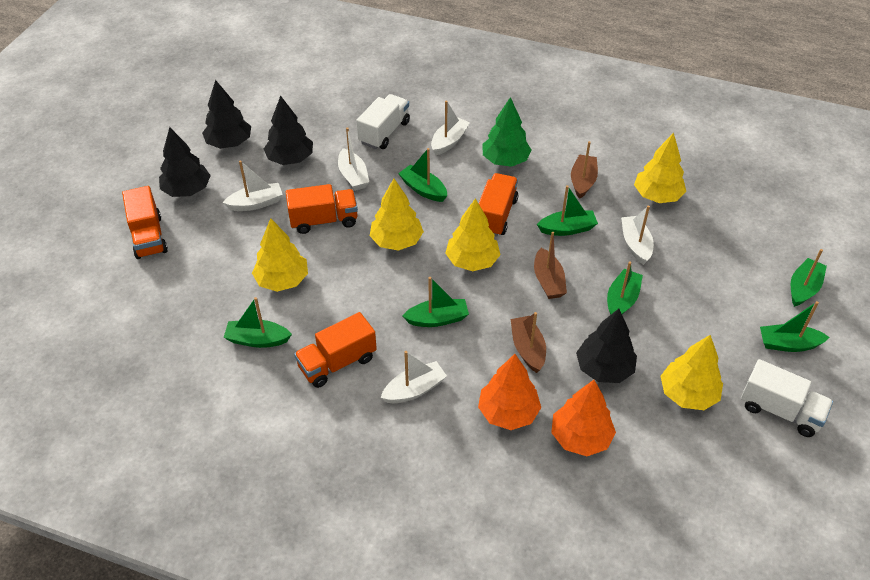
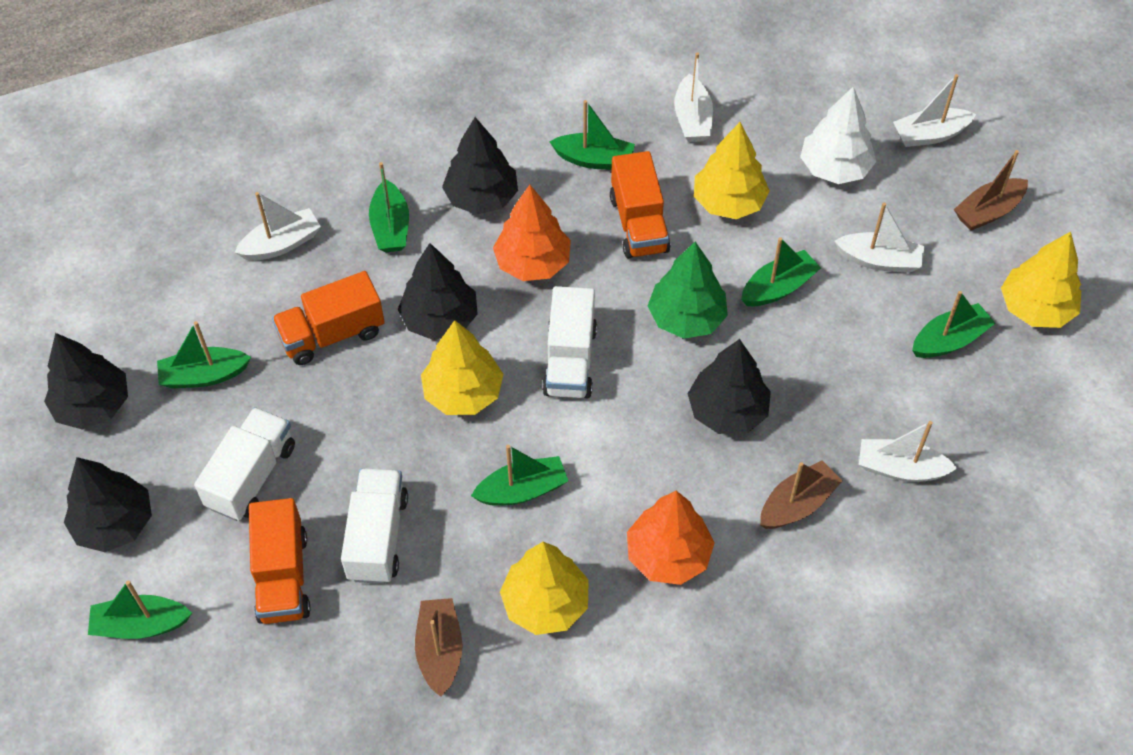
black tree: 4 -> 5
orange truck: 4 -> 3
white tree: 0 -> 1
white truck: 2 -> 3
yellow tree: 5 -> 4

